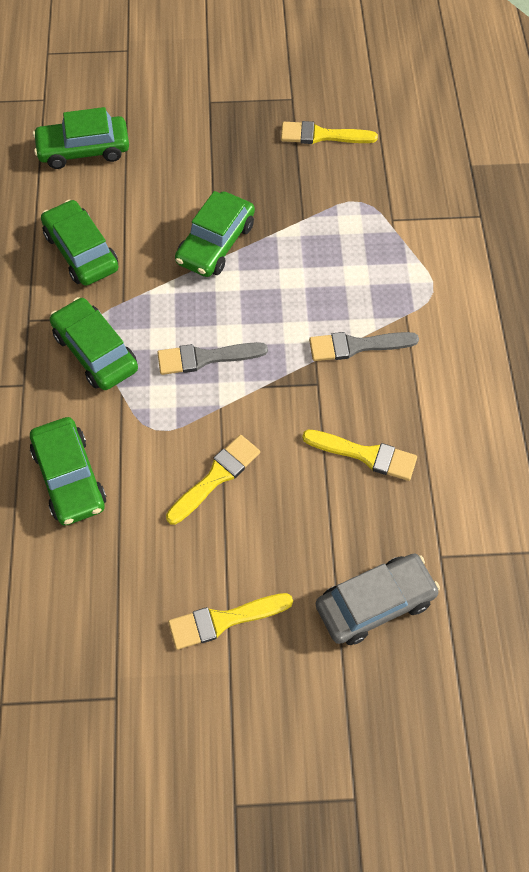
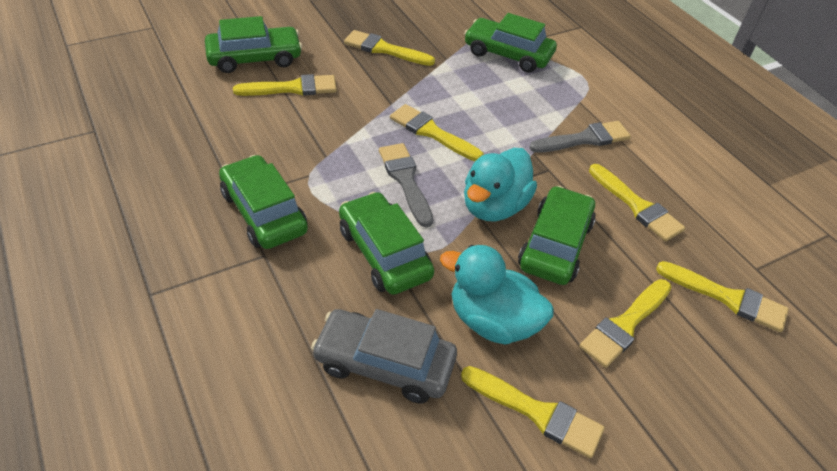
turquoise duck: 0 -> 2
yellow brush: 4 -> 7

